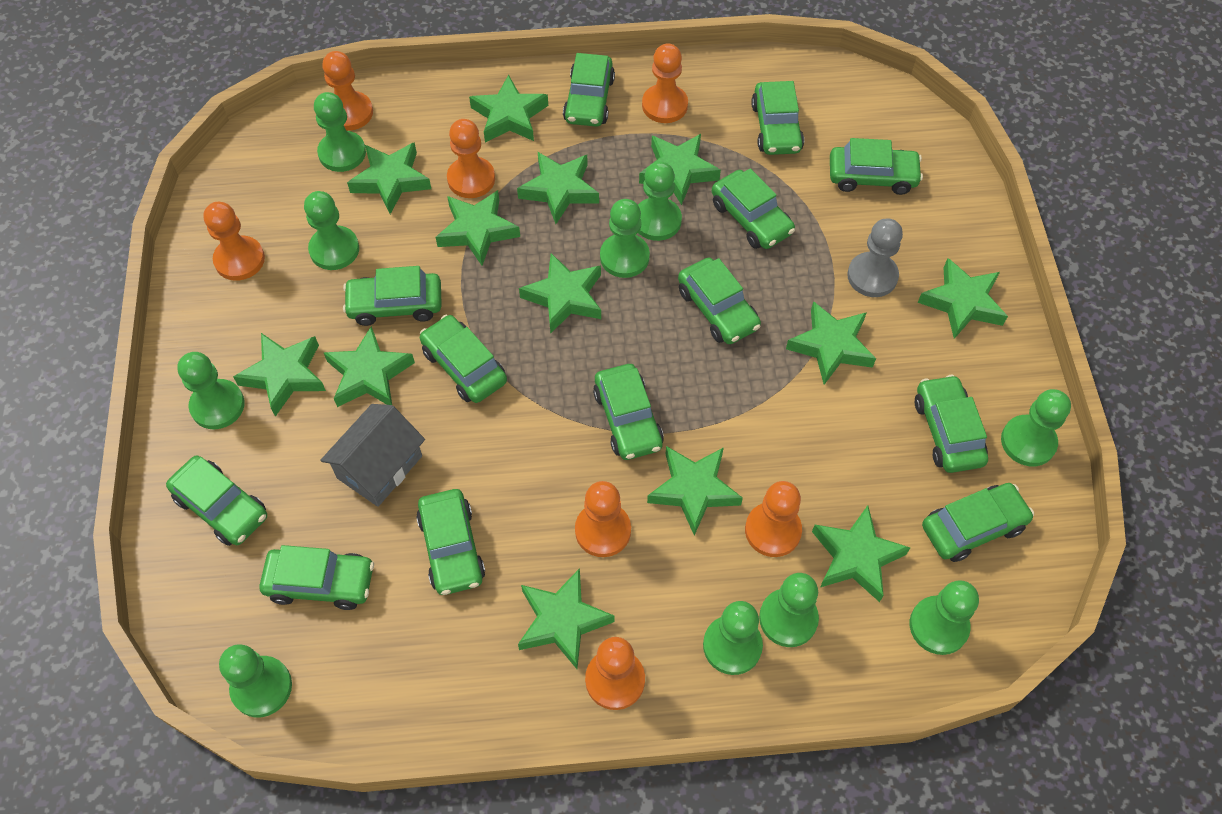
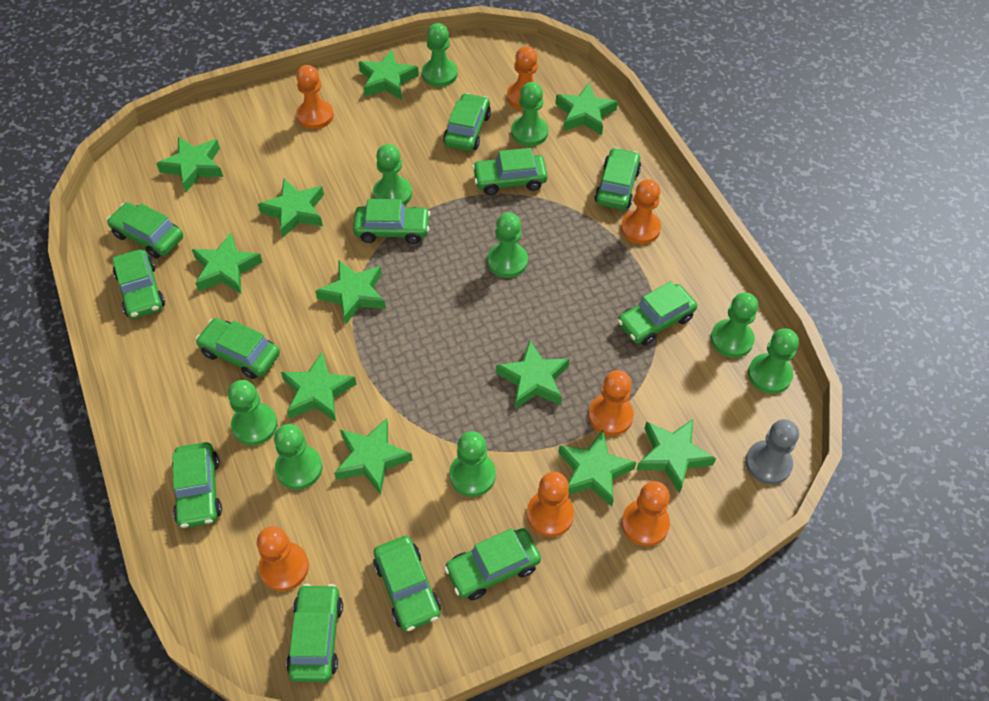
green car: 13 -> 12
green pawn: 10 -> 9
green star: 13 -> 11
grey house: 1 -> 0

